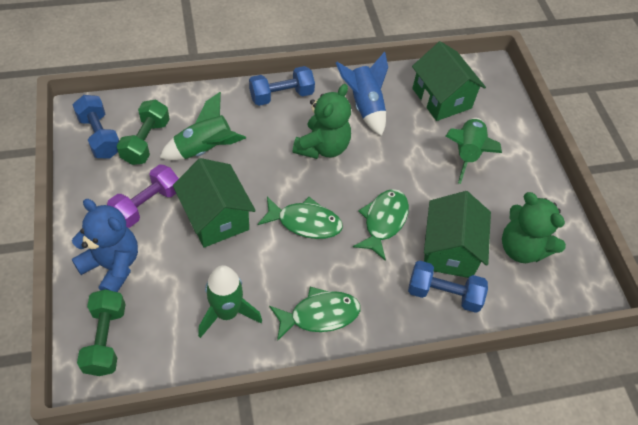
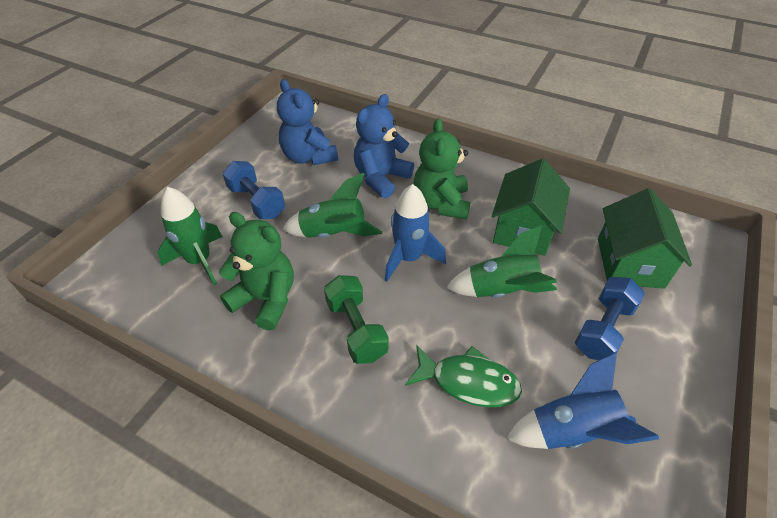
blue dumbbell: 3 -> 2
blue rocket: 1 -> 2
blue teddy bear: 1 -> 2
green dumbbell: 2 -> 1
green fish: 3 -> 1
green house: 3 -> 2
purple dumbbell: 1 -> 0

